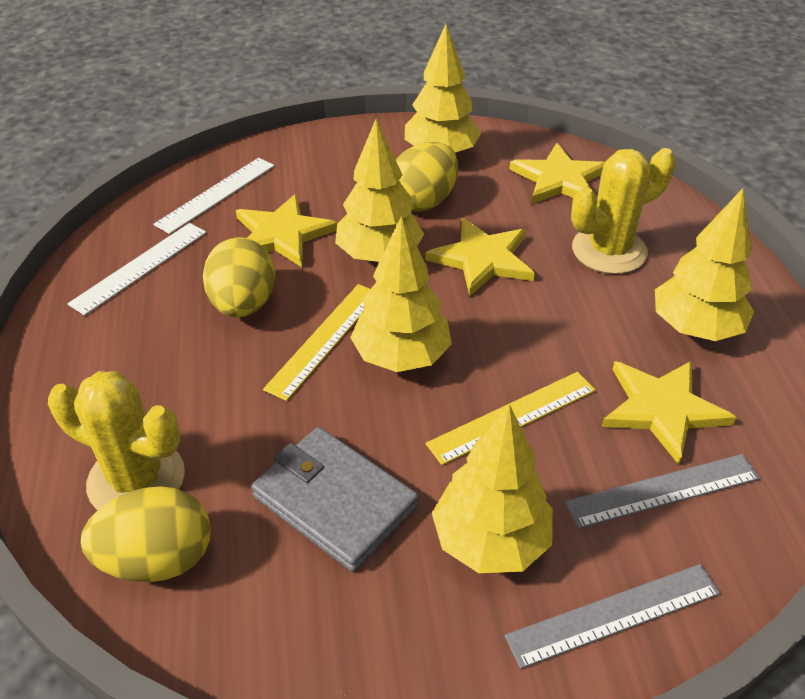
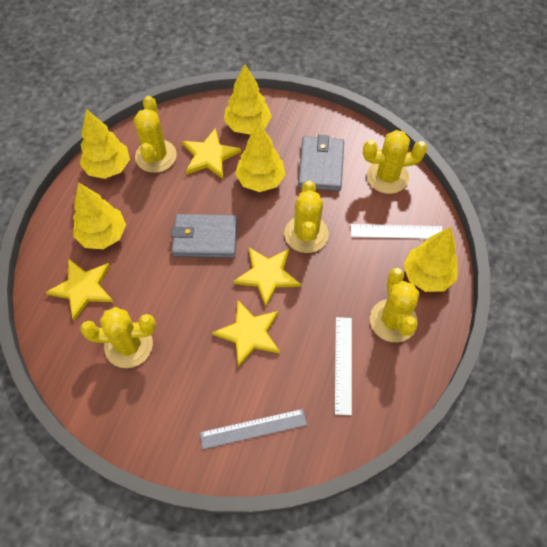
grey ruler: 2 -> 1
grey wallet: 1 -> 2
yellow cactus: 2 -> 5
yellow egg: 3 -> 0
yellow ruler: 2 -> 0

